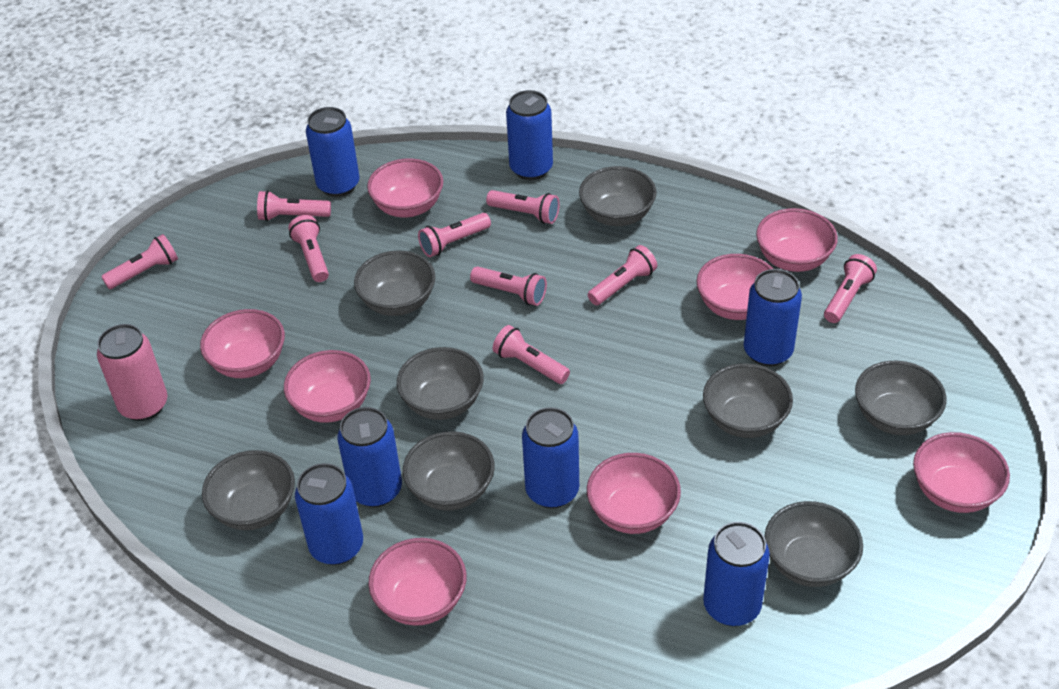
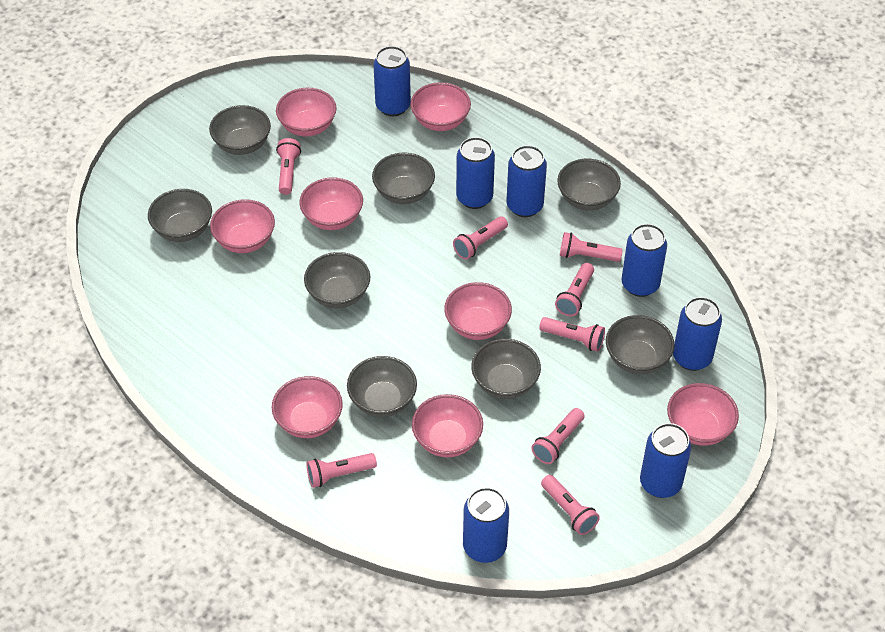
pink can: 1 -> 0
pink flashlight: 9 -> 8

